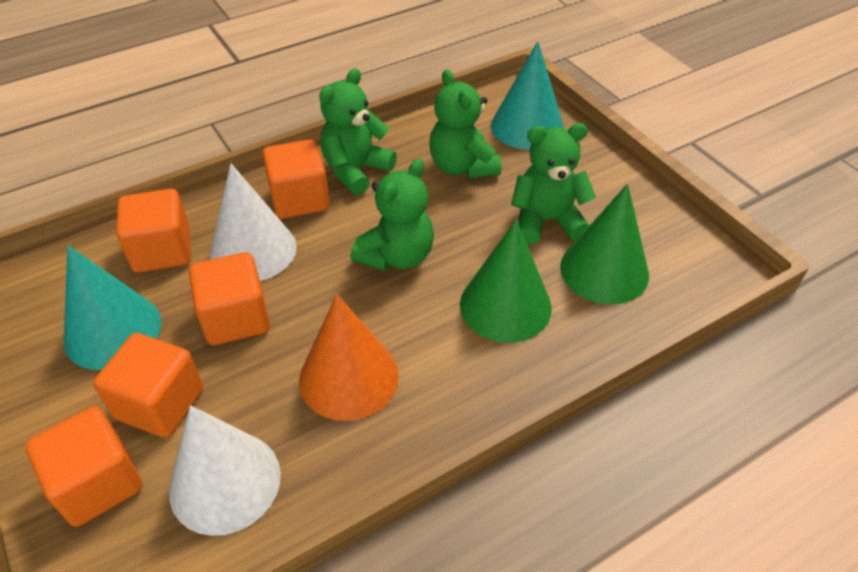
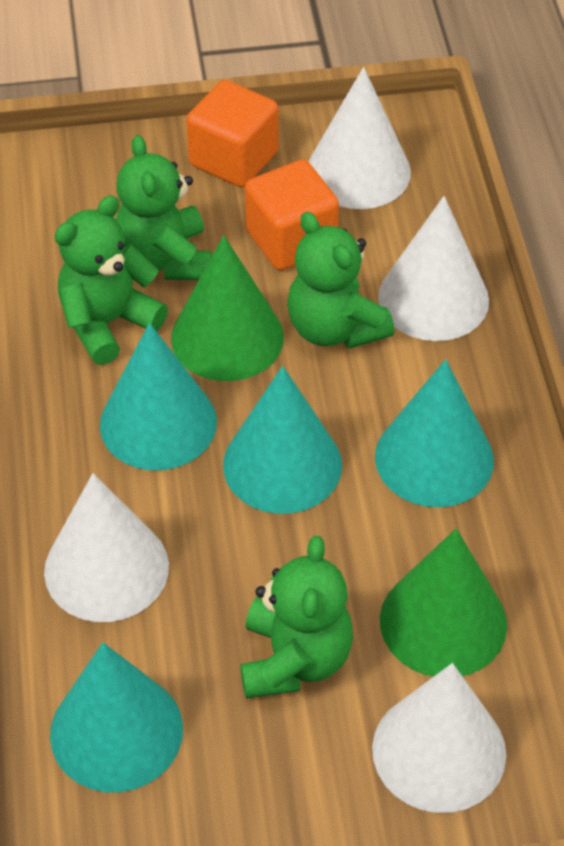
orange cone: 1 -> 0
orange cube: 5 -> 2
turquoise cone: 2 -> 4
white cone: 2 -> 4

